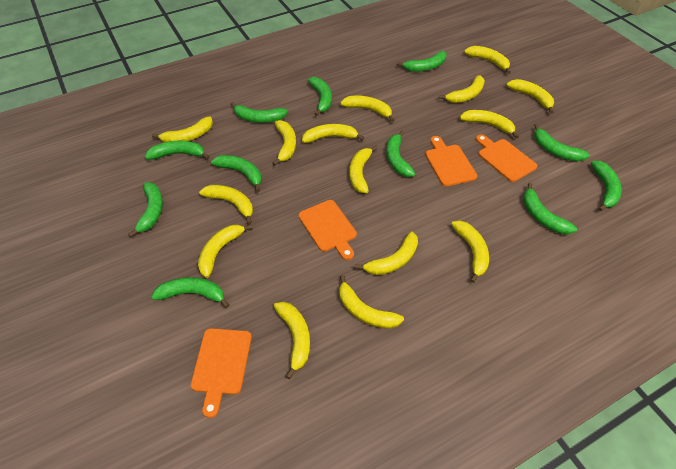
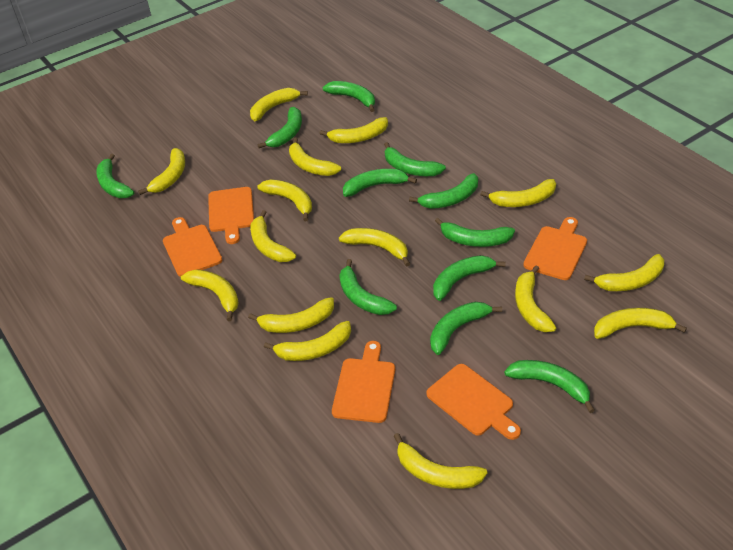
orange cutting board: 4 -> 5

